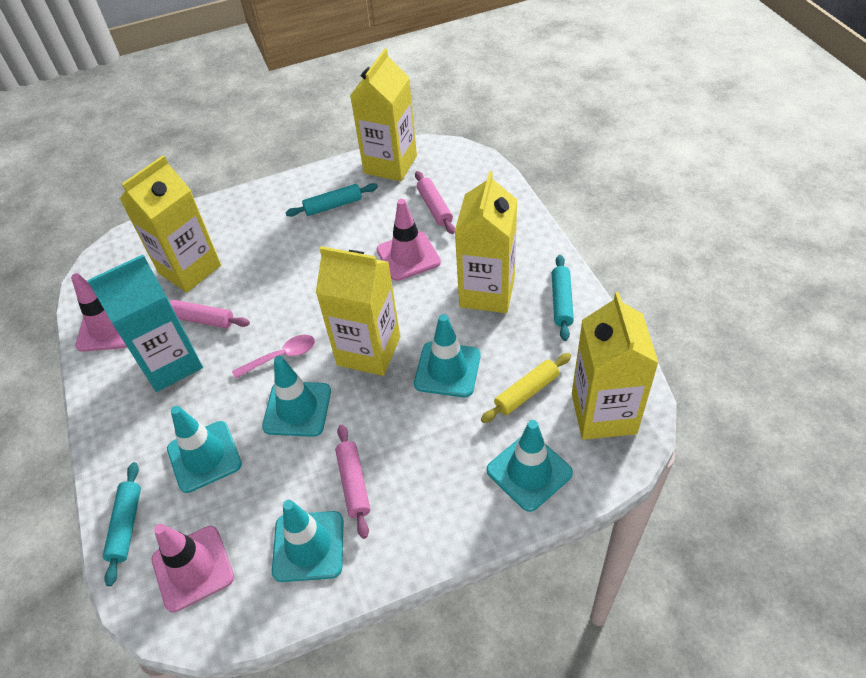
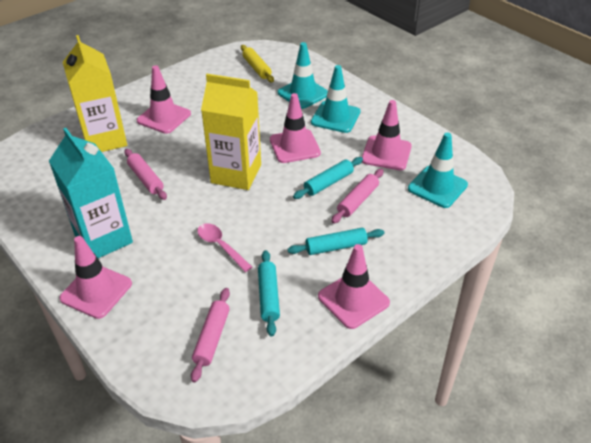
pink traffic cone: 3 -> 5
turquoise traffic cone: 5 -> 3
yellow carton: 5 -> 2

